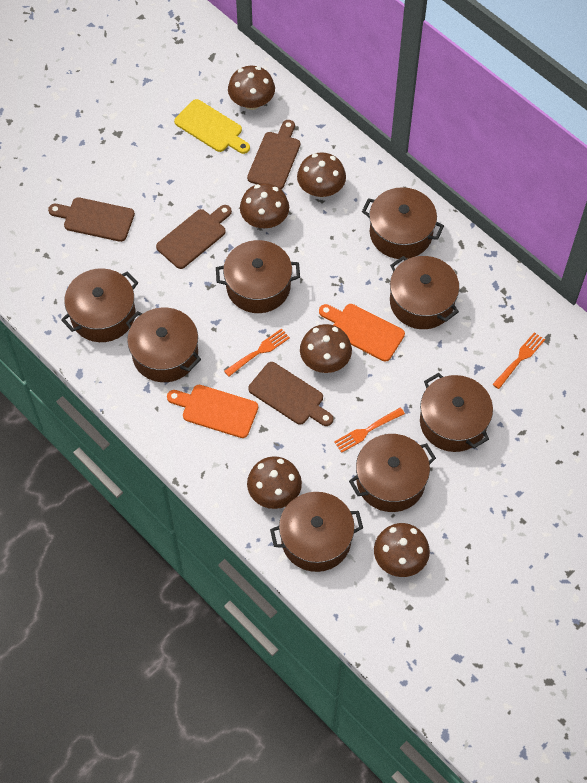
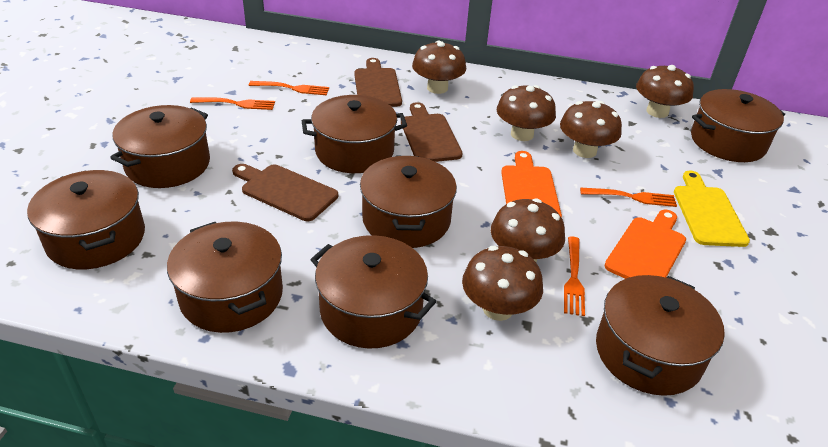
brown cutting board: 4 -> 3
orange fork: 3 -> 4

